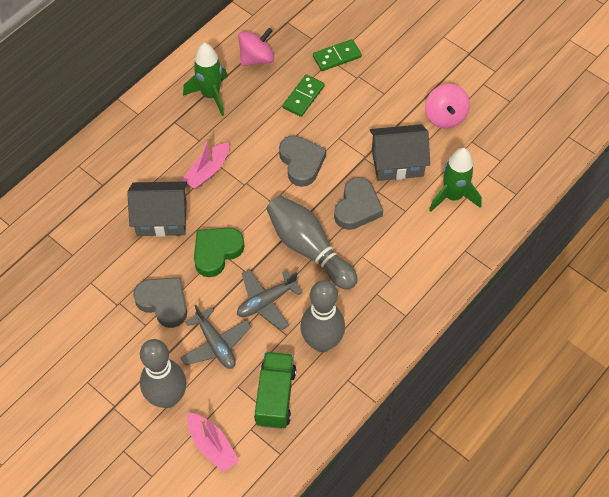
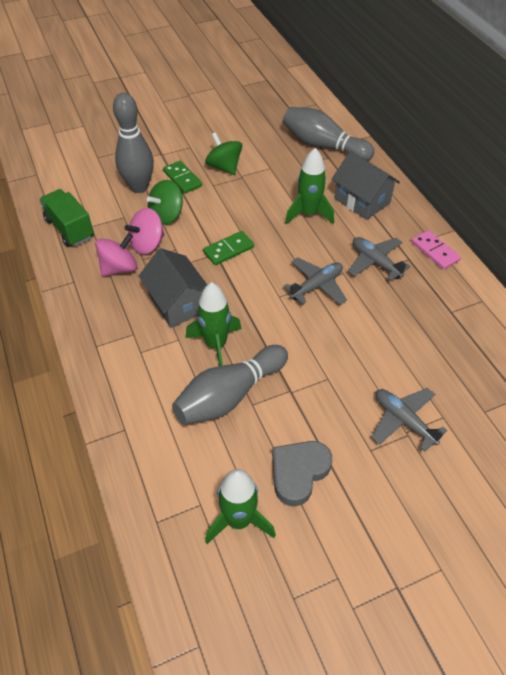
green heart: 1 -> 0
green rocket: 2 -> 3
green spinning top: 0 -> 2
grey heart: 3 -> 1
grey plane: 2 -> 3
pink boat: 2 -> 0
pink domino: 0 -> 1

